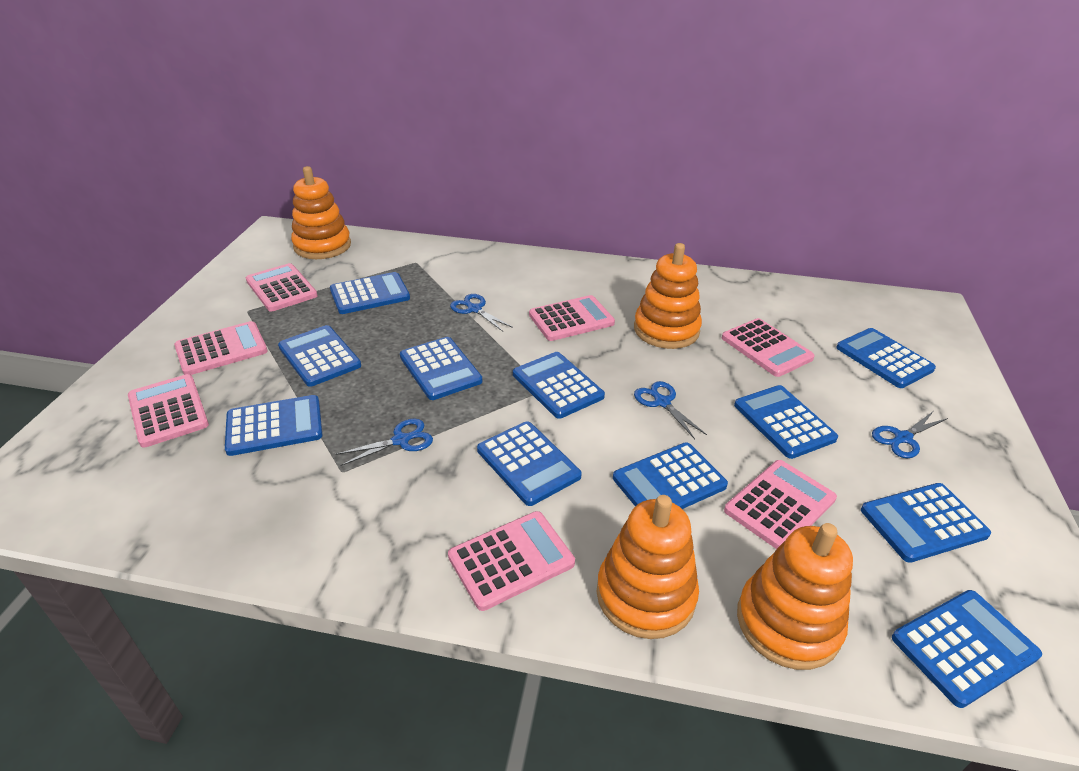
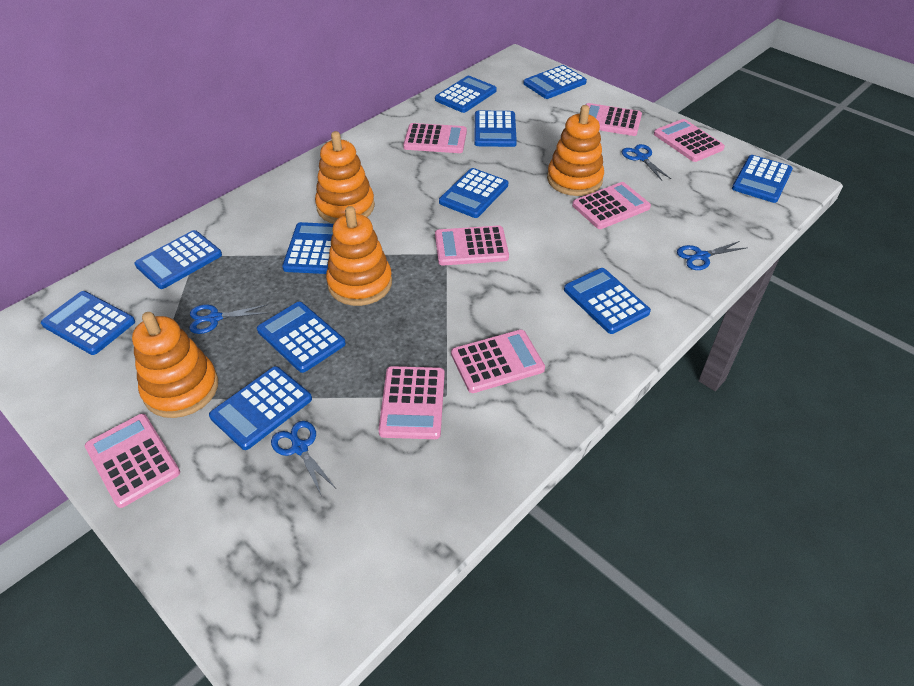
pink calculator: 7 -> 8

